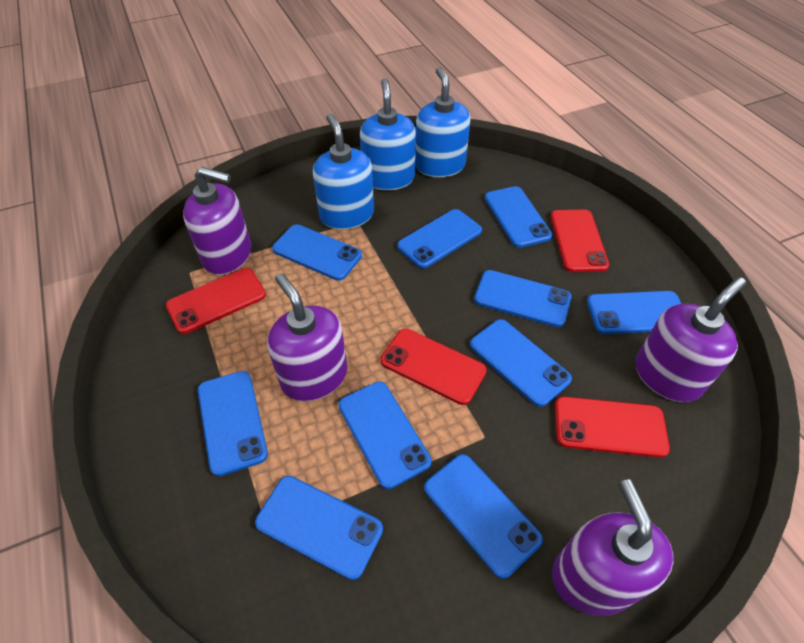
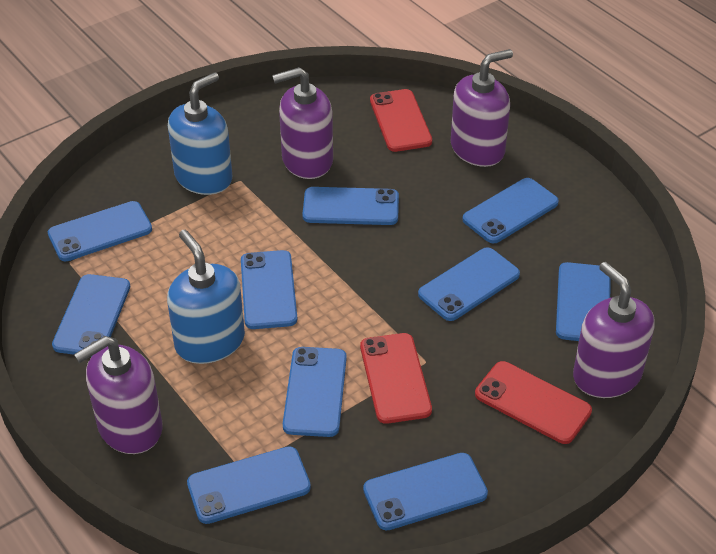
blue soap dispenser: 3 -> 2
red phone: 4 -> 3

